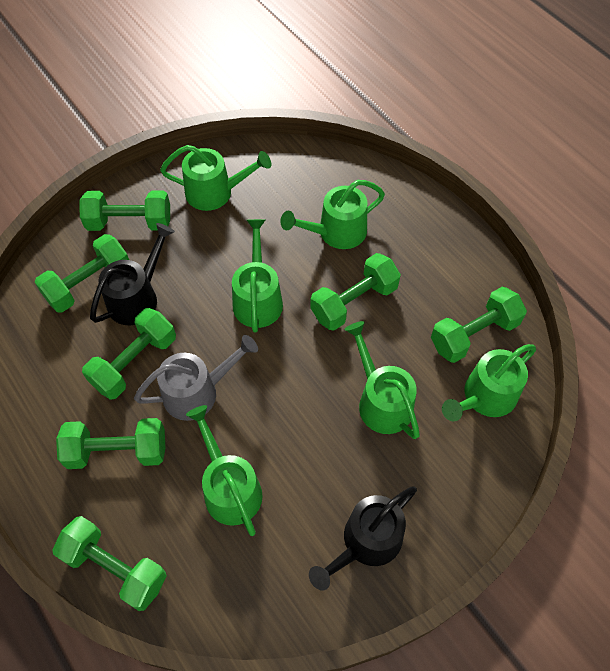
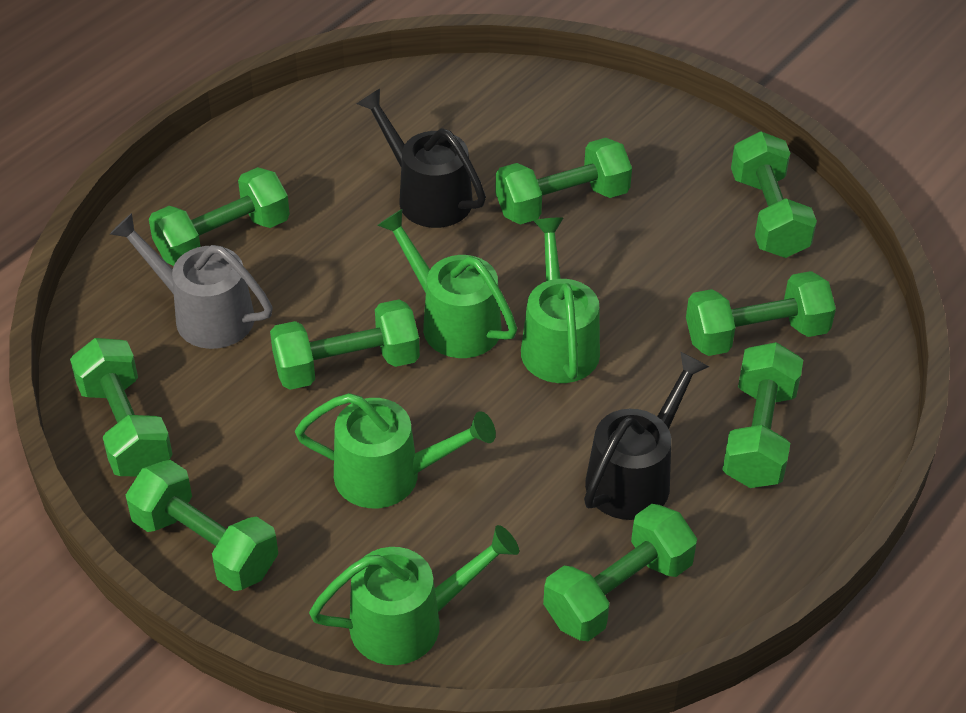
green dumbbell: 7 -> 9
green watering can: 6 -> 4

